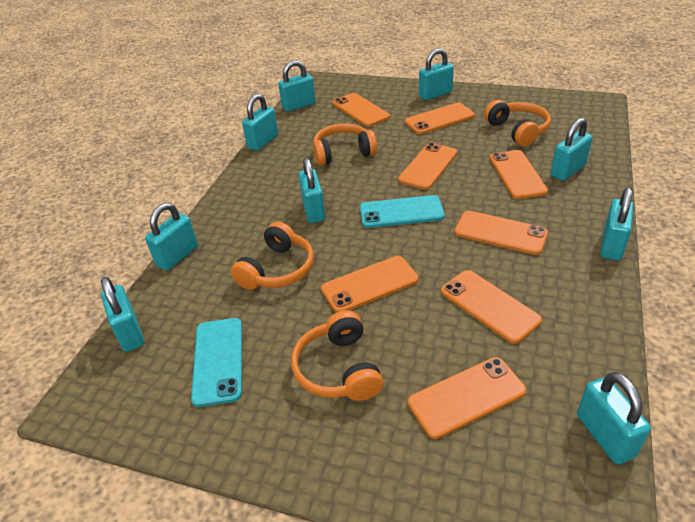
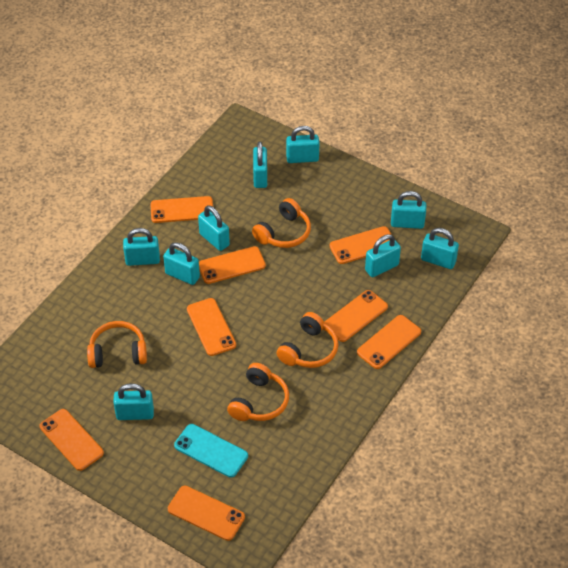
turquoise phone: 2 -> 1

